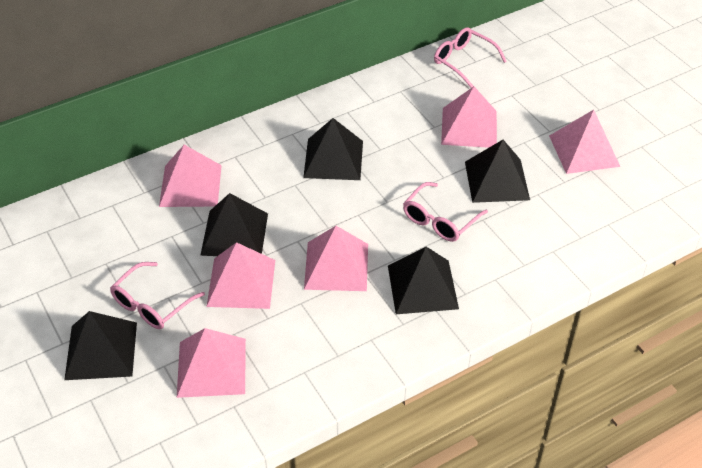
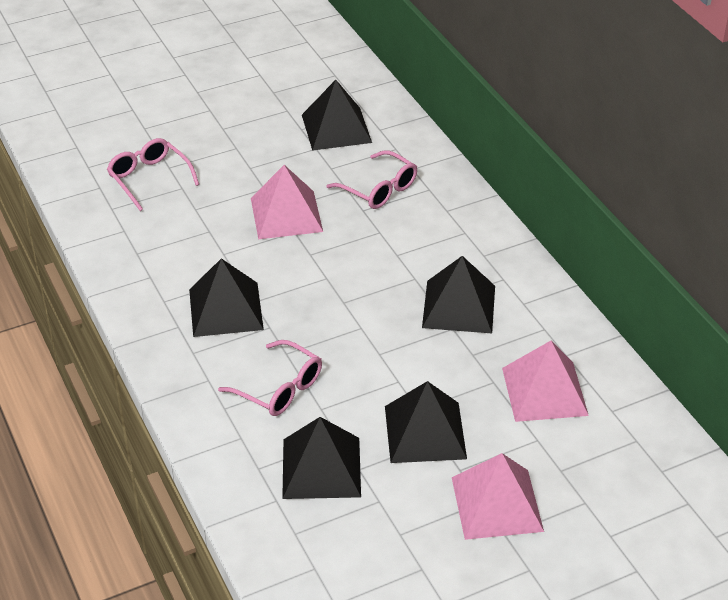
pink pyramid: 6 -> 3

